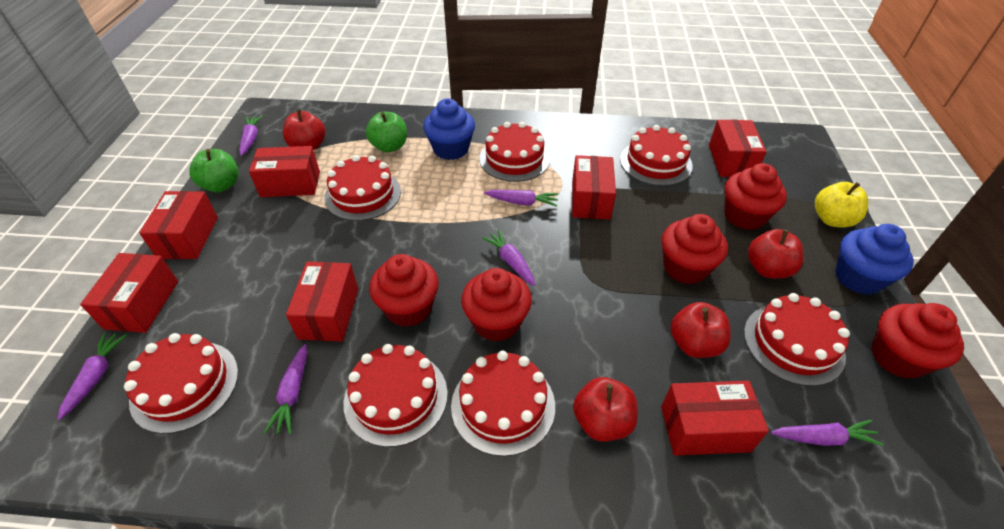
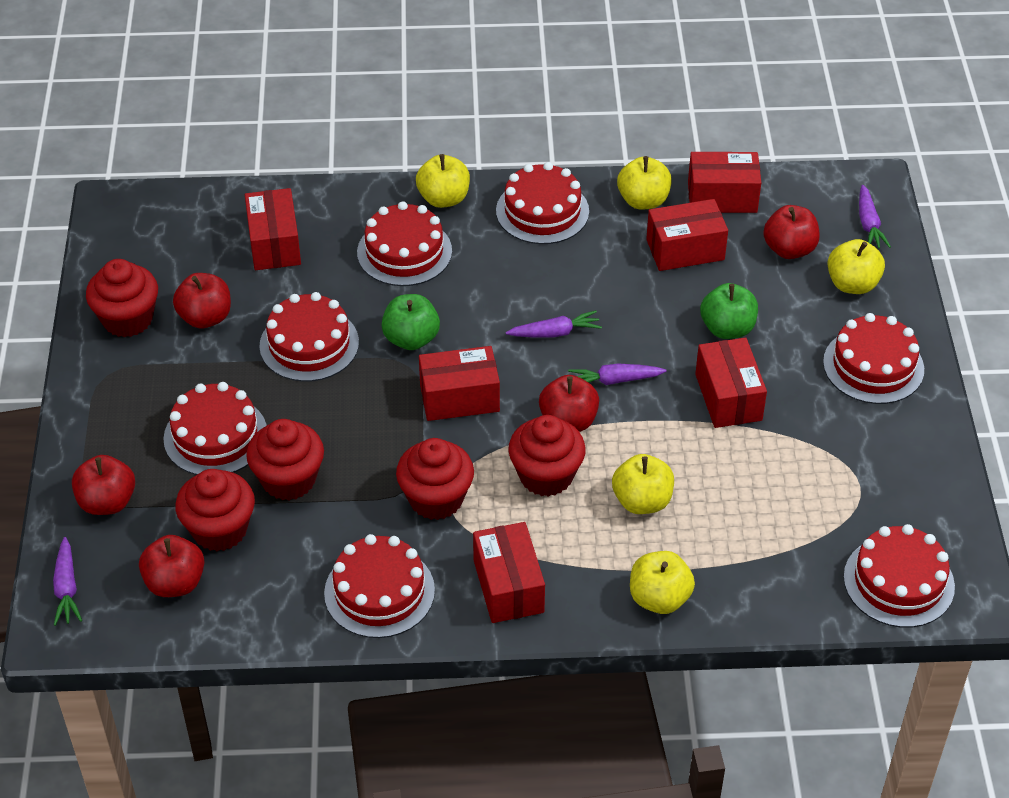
blue cupcake: 2 -> 0
purple carrot: 6 -> 4
red apple: 4 -> 5
red box: 7 -> 6
yellow apple: 1 -> 5

